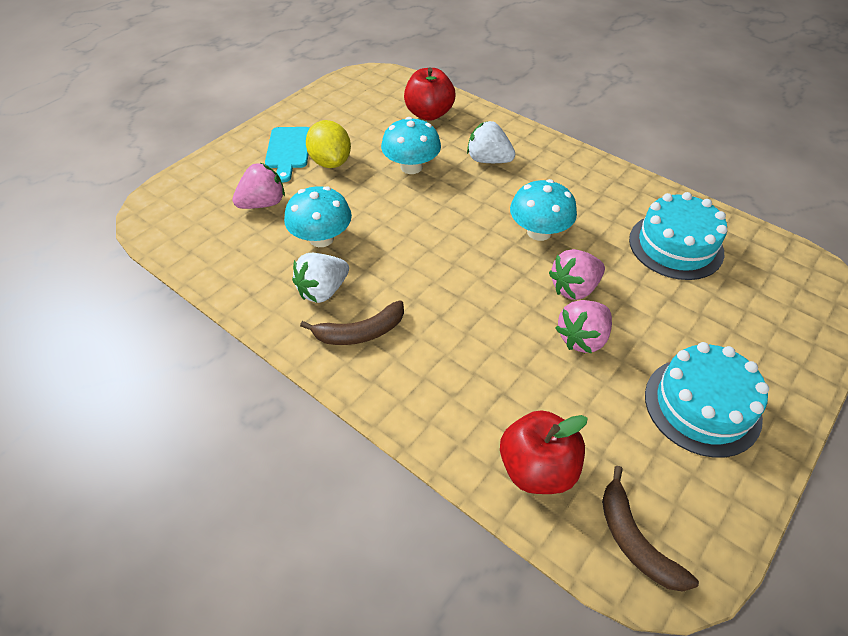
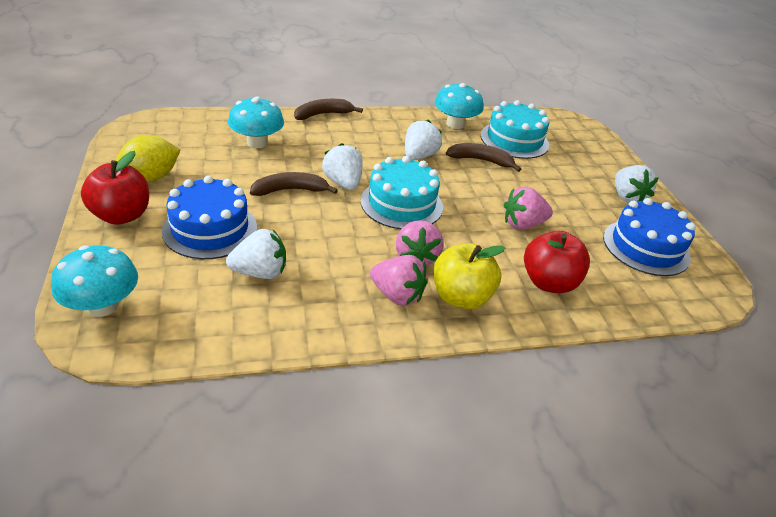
blue cake: 0 -> 2
brown banana: 2 -> 3
turquoise cutting board: 1 -> 0
white strawberry: 2 -> 4
yellow apple: 0 -> 1

